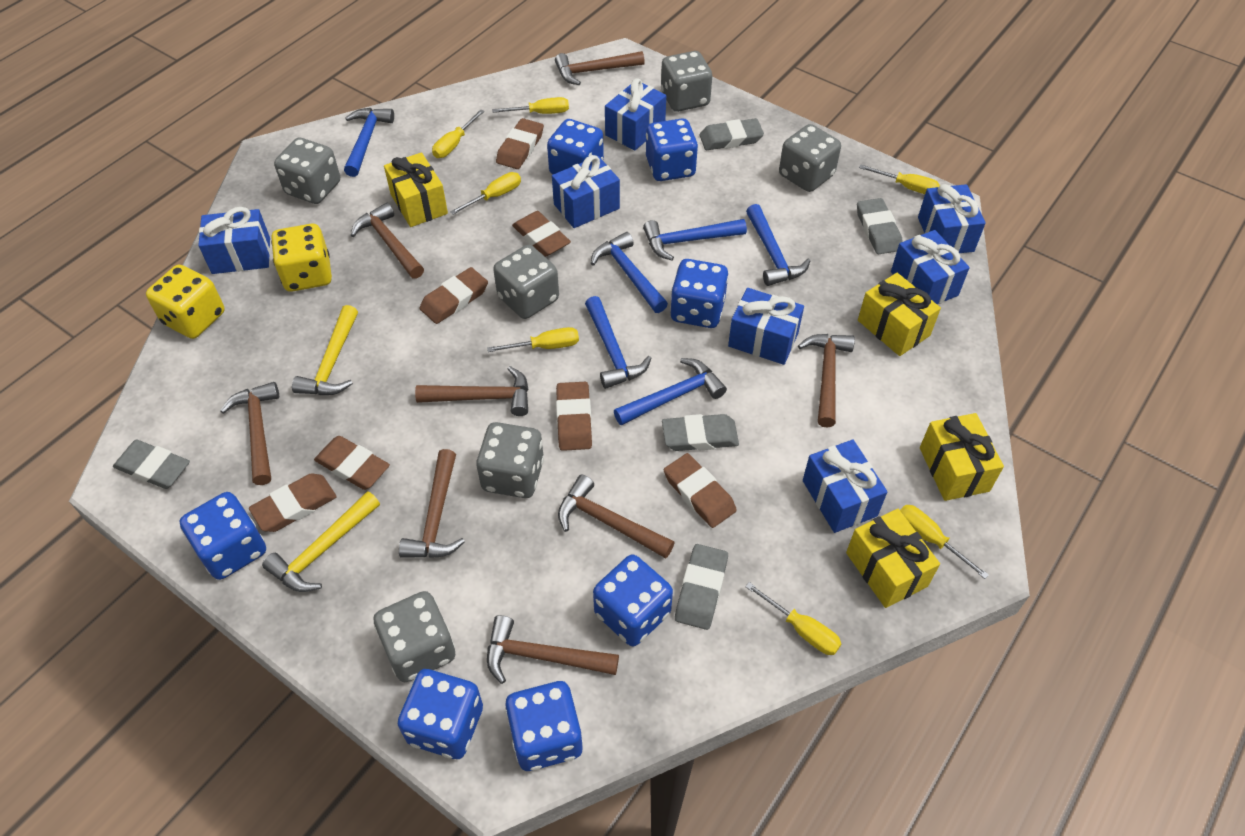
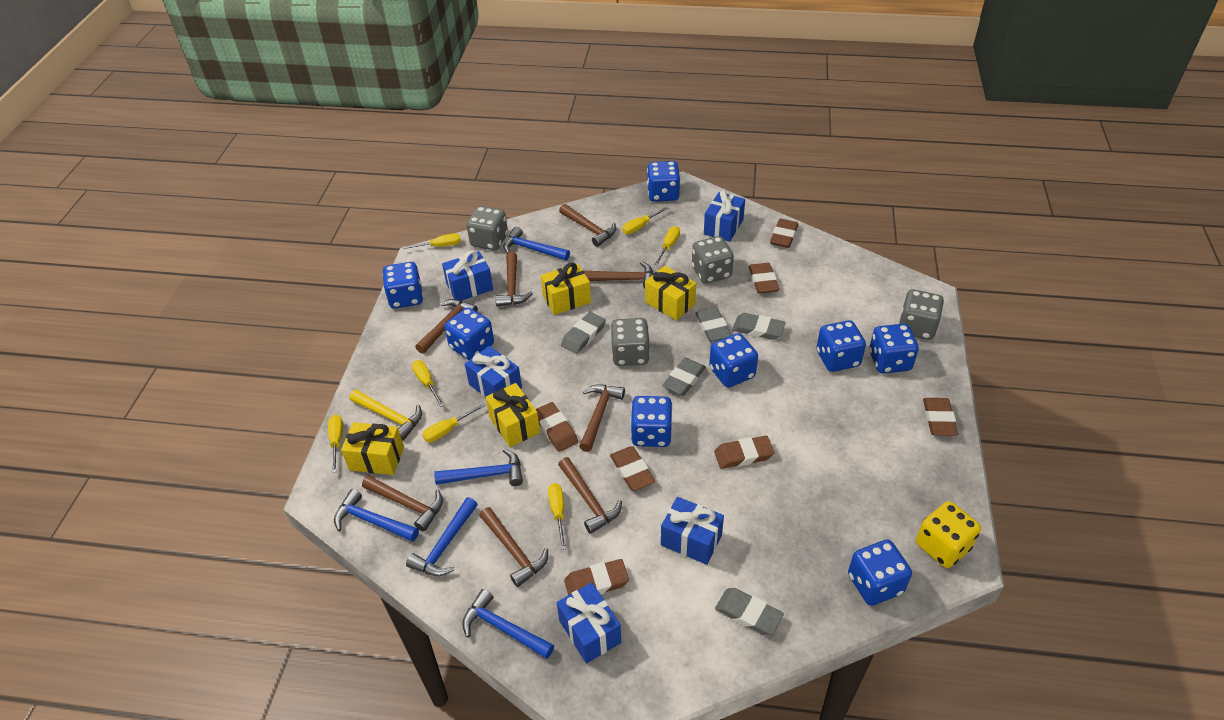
blue dice: 7 -> 8
blue gift: 7 -> 5
blue hammer: 6 -> 5
grey dice: 6 -> 4
yellow dice: 2 -> 1
yellow hammer: 2 -> 1

